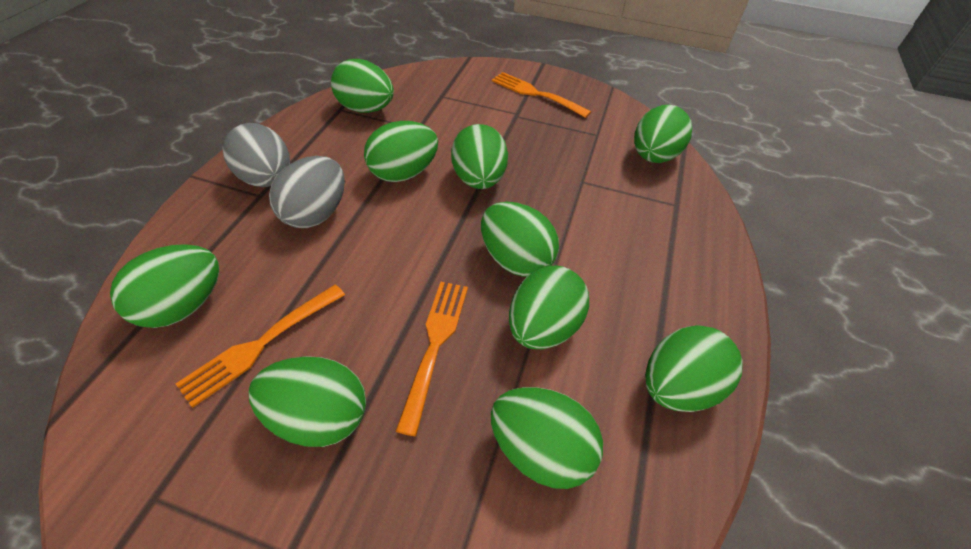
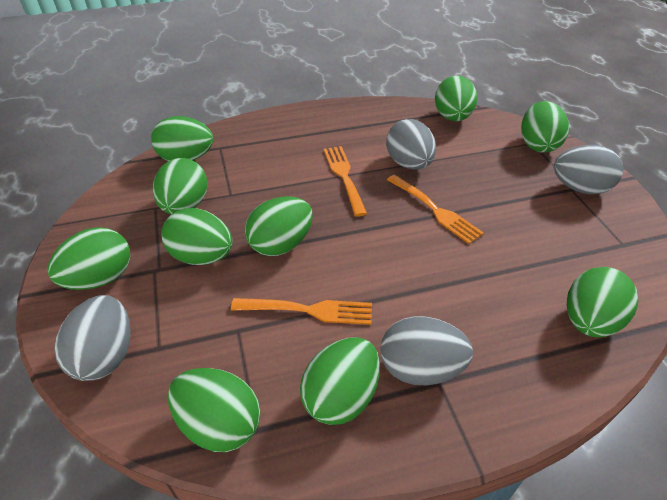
grey egg: 2 -> 4

